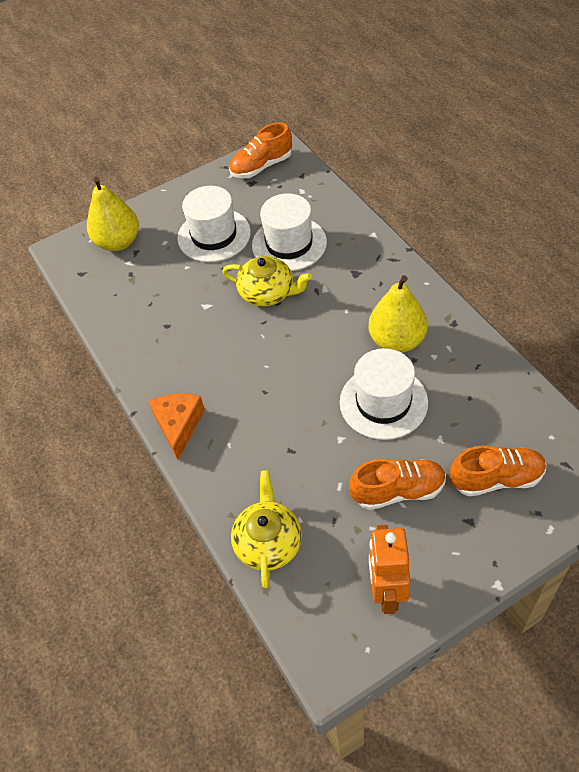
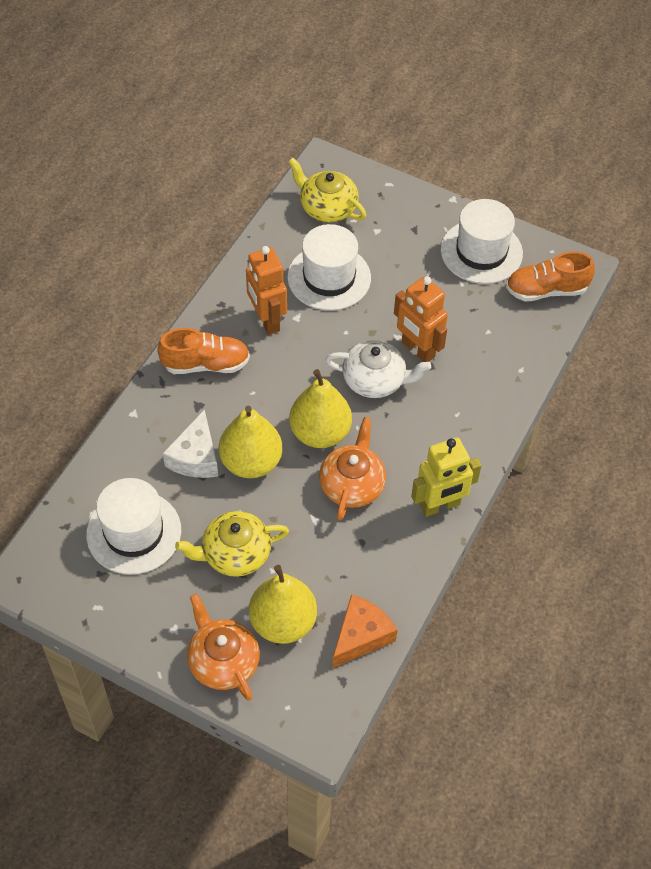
orange robot: 1 -> 2
orange shoe: 3 -> 2
orange teapot: 0 -> 2
white cheese: 0 -> 1
white teapot: 0 -> 1
yellow pear: 2 -> 3
yellow robot: 0 -> 1

